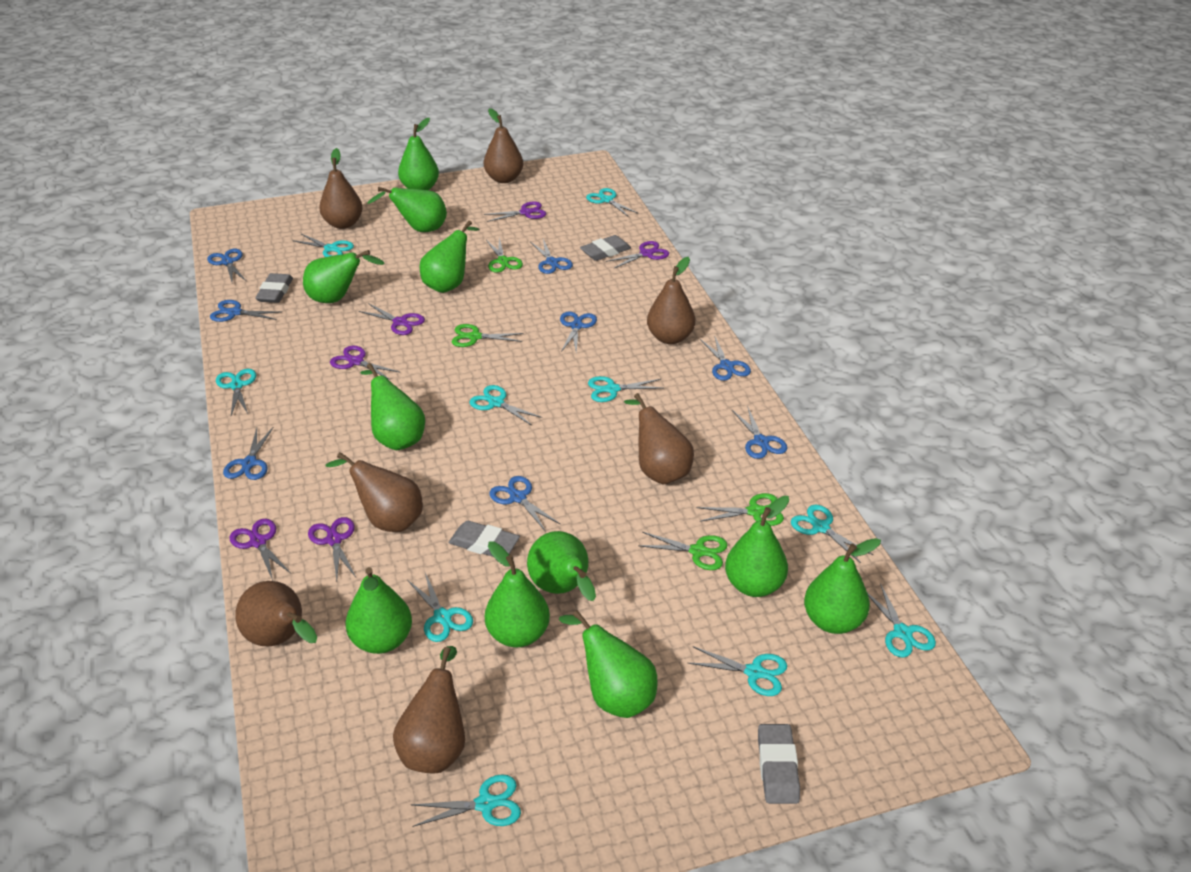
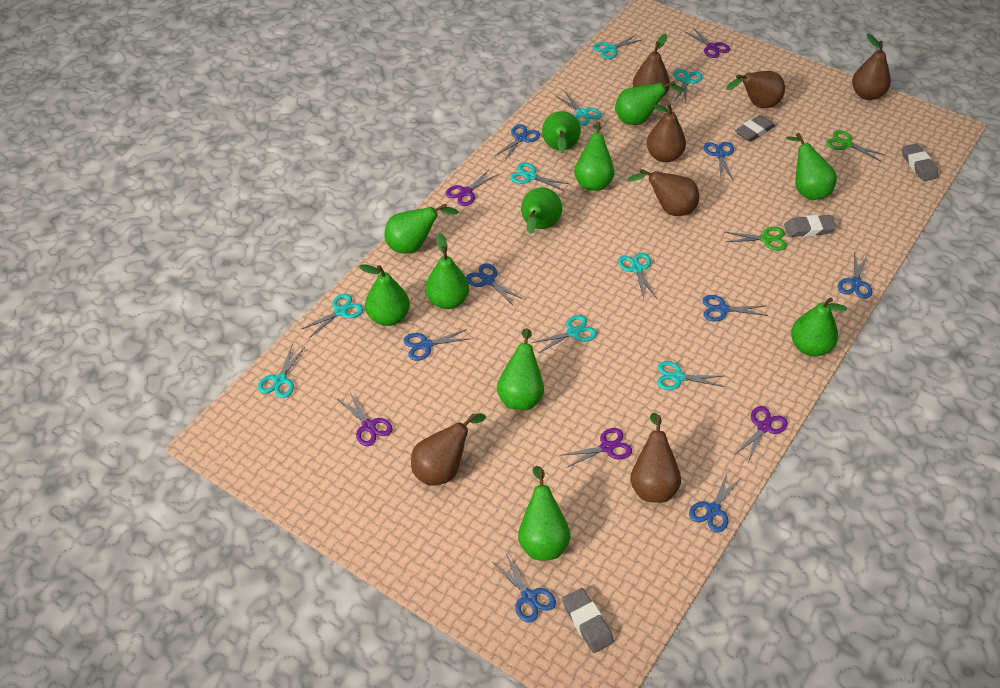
green scissors: 4 -> 2
purple scissors: 6 -> 5
turquoise scissors: 10 -> 9

